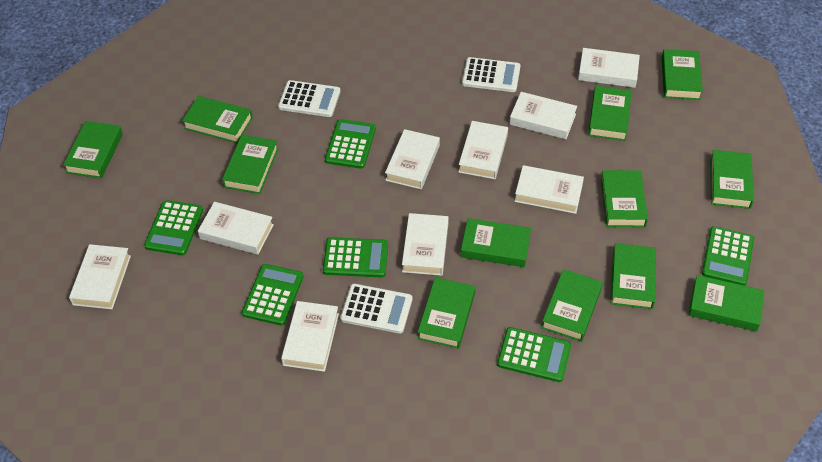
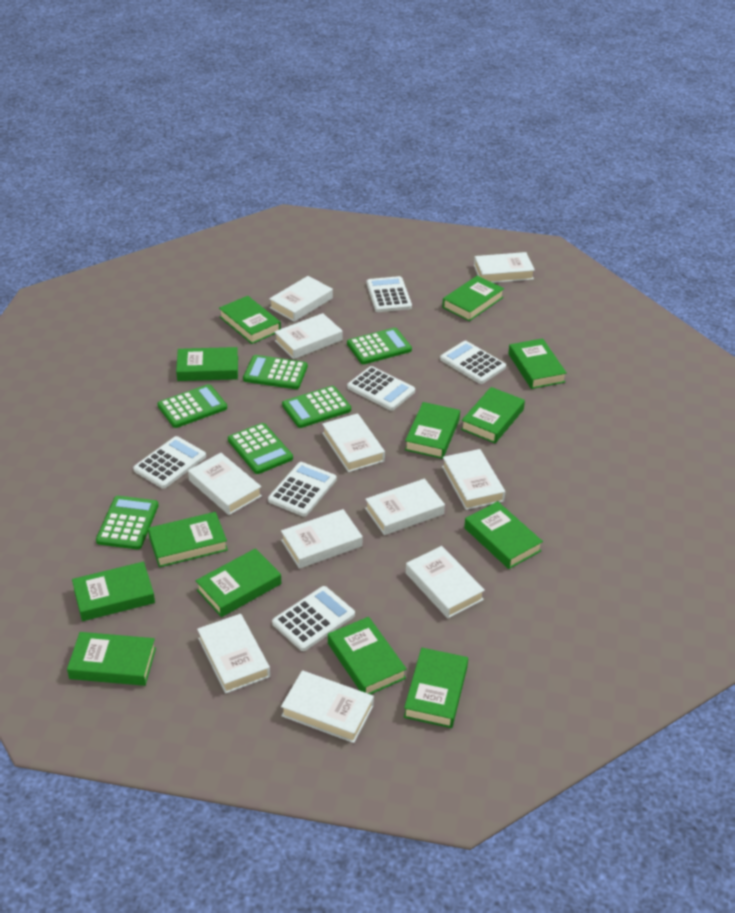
green book: 12 -> 13
white book: 9 -> 11
white calculator: 3 -> 6

